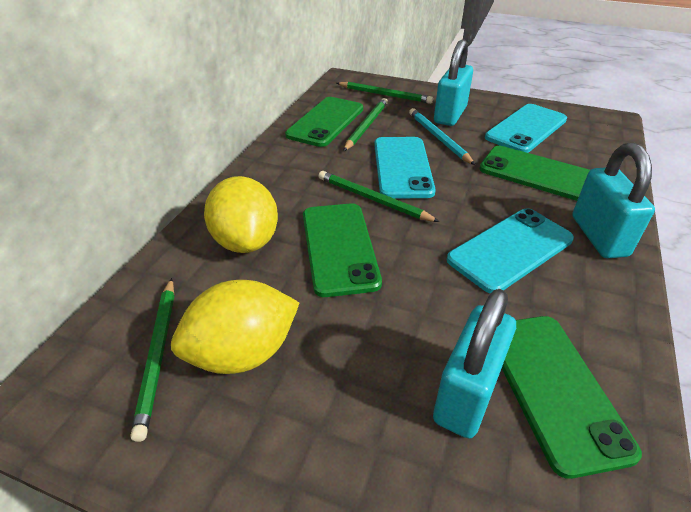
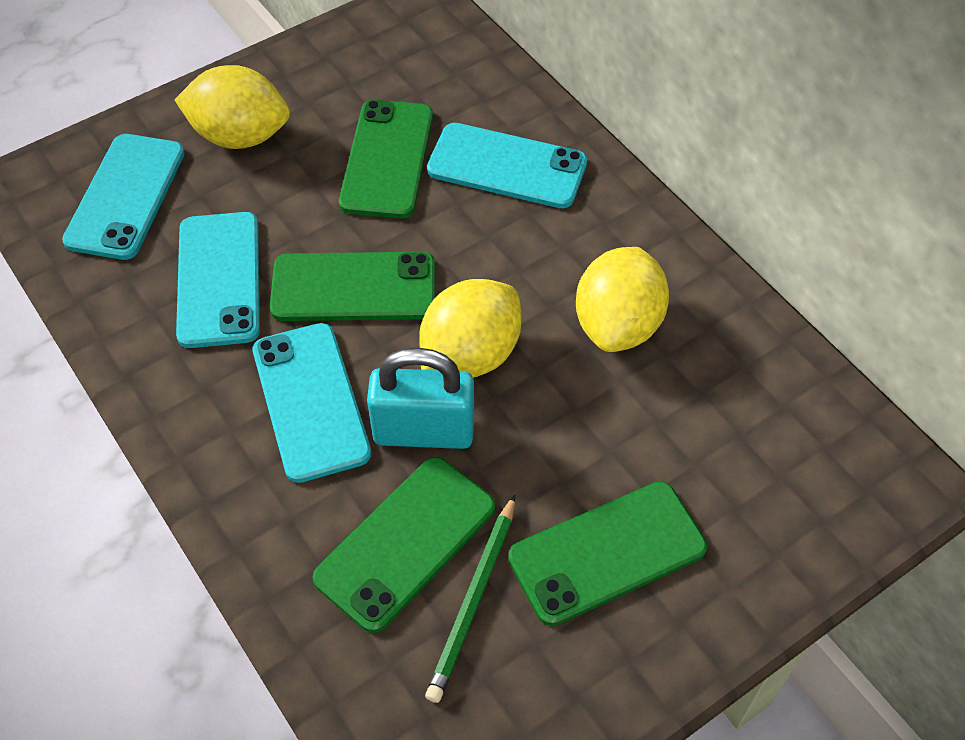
green pencil: 4 -> 1
turquoise padlock: 3 -> 1
turquoise pencil: 1 -> 0
turquoise phone: 3 -> 4
yellow lemon: 2 -> 3

